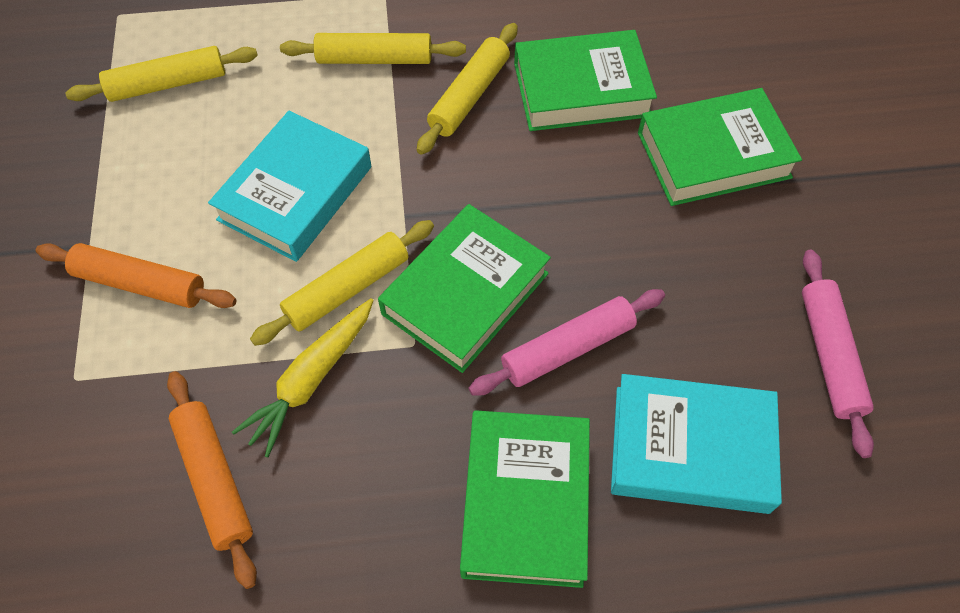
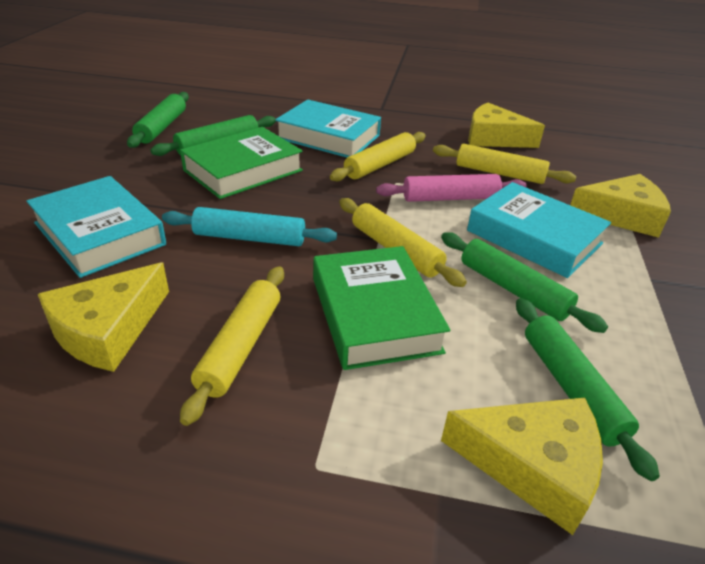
green book: 4 -> 2
green rolling pin: 0 -> 4
orange rolling pin: 2 -> 0
pink rolling pin: 2 -> 1
turquoise book: 2 -> 3
turquoise rolling pin: 0 -> 1
yellow carrot: 1 -> 0
yellow cheese: 0 -> 4

